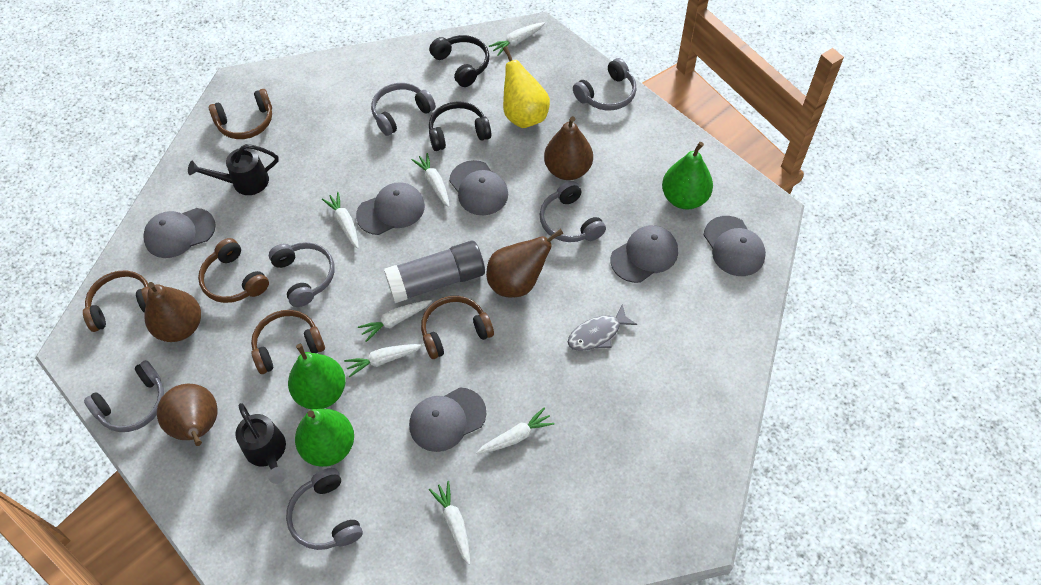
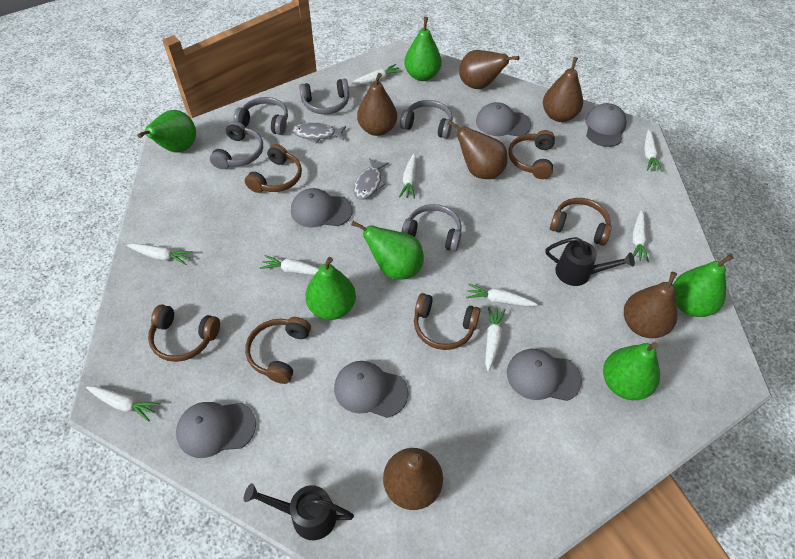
black headphones: 2 -> 0
brown headphones: 5 -> 6
brown pear: 4 -> 6
green pear: 3 -> 6
grey fish: 1 -> 2
grey glue stick: 1 -> 0
grey headphones: 6 -> 5
white carrot: 7 -> 9
yellow pear: 1 -> 0

